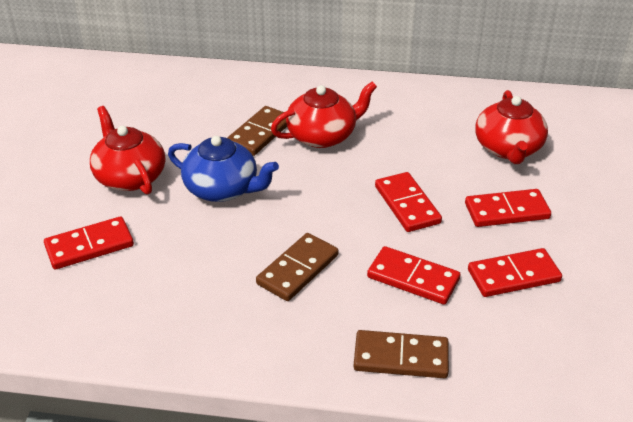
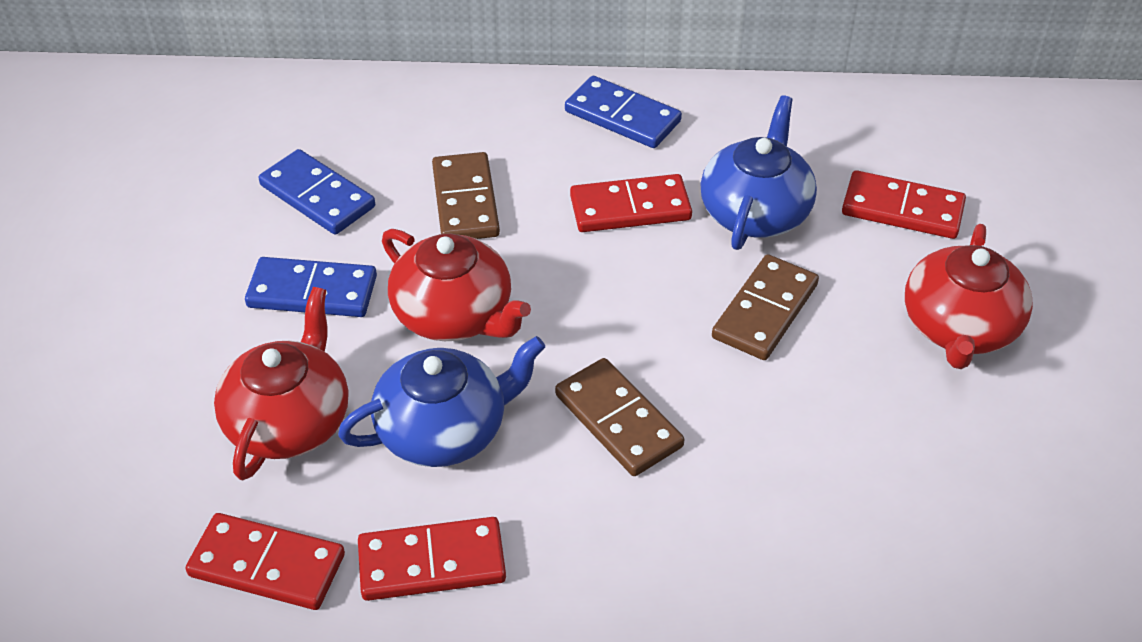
blue domino: 0 -> 3
blue teapot: 1 -> 2
red domino: 5 -> 4

